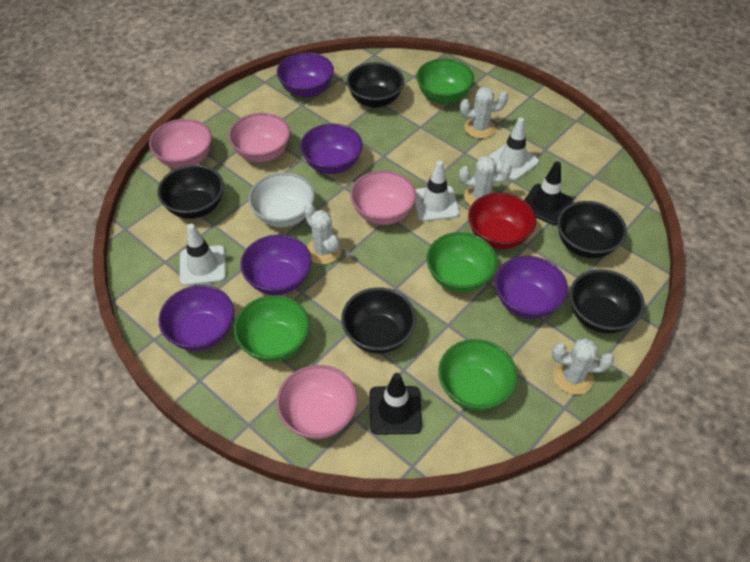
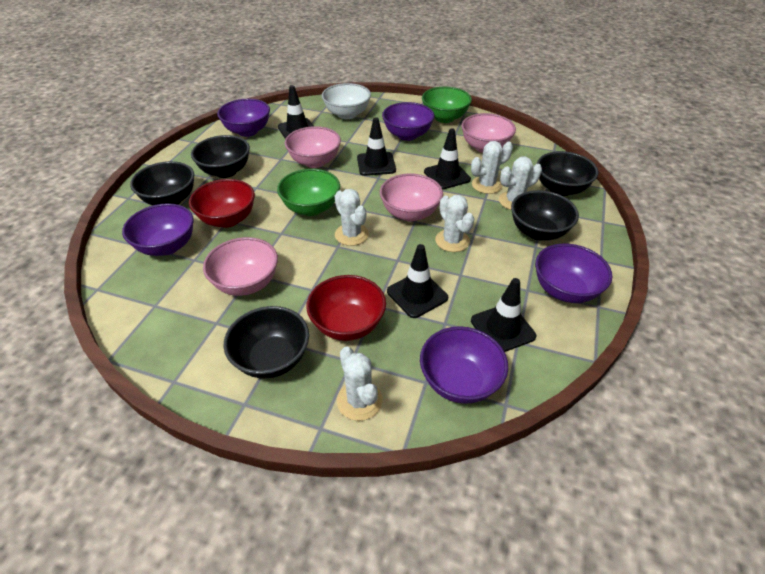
black traffic cone: 2 -> 5
green bowl: 4 -> 2
red bowl: 1 -> 2
white cactus: 4 -> 5
white traffic cone: 3 -> 0

